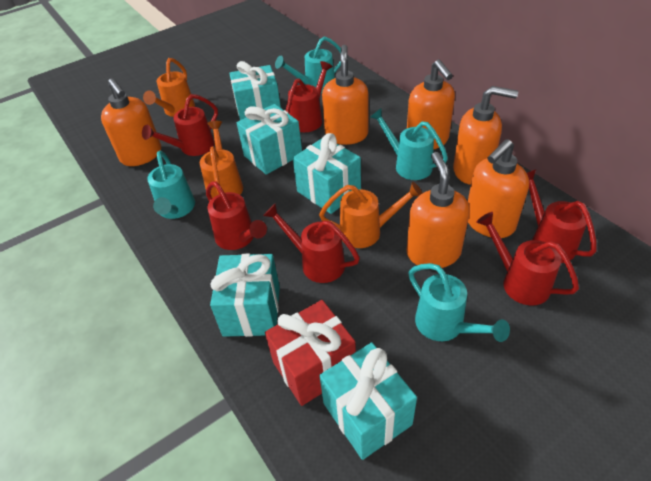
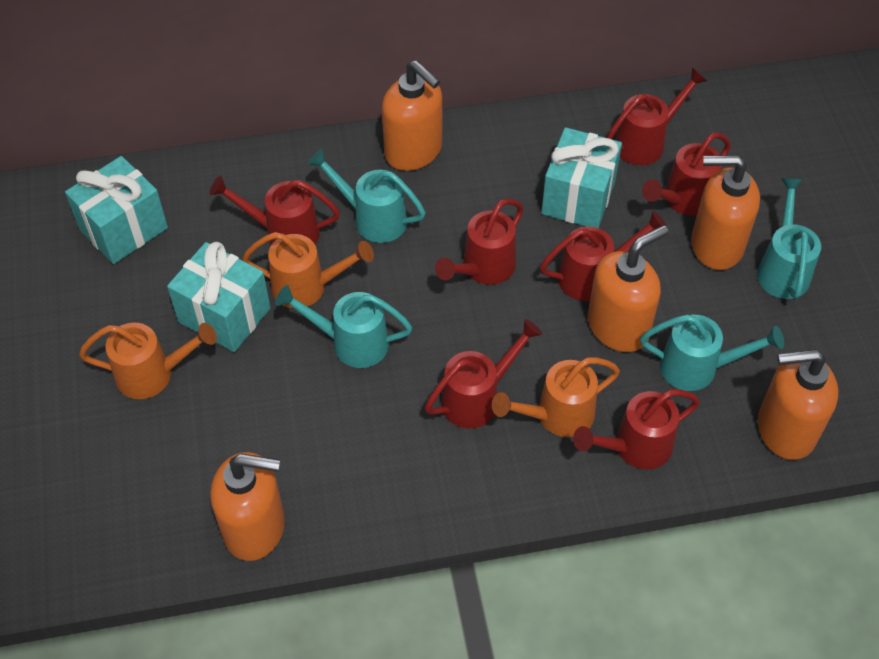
orange soap dispenser: 6 -> 5
red gift: 1 -> 0
red watering can: 6 -> 7
turquoise gift: 5 -> 3

